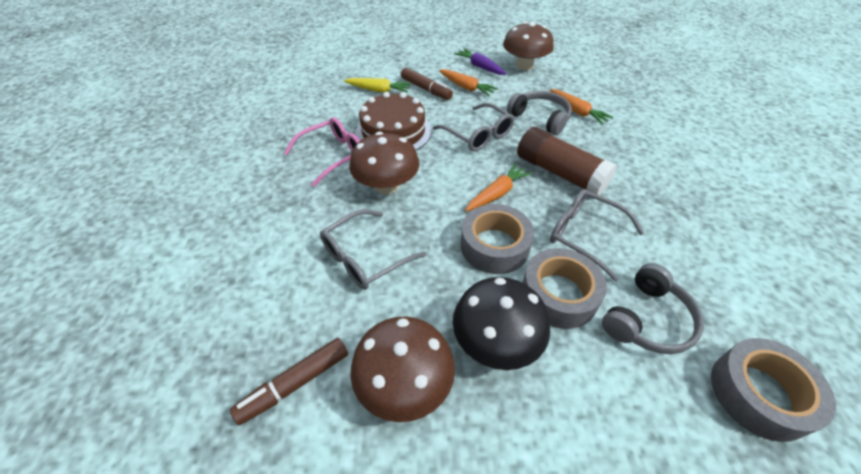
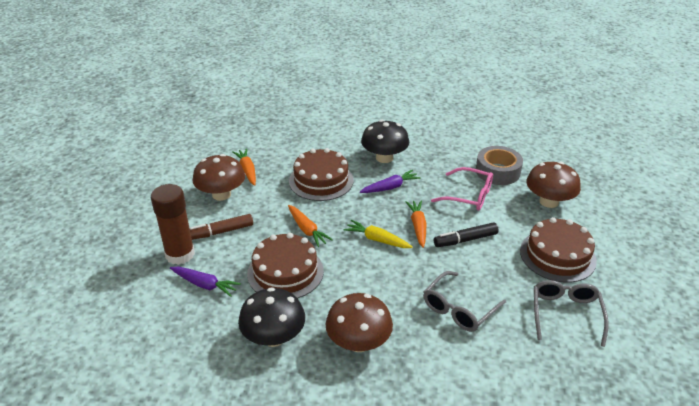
black marker: 0 -> 1
black mushroom: 1 -> 2
brown cake: 1 -> 3
brown marker: 2 -> 1
grey glasses: 3 -> 2
grey headphones: 2 -> 0
grey tape: 3 -> 1
purple carrot: 1 -> 2

